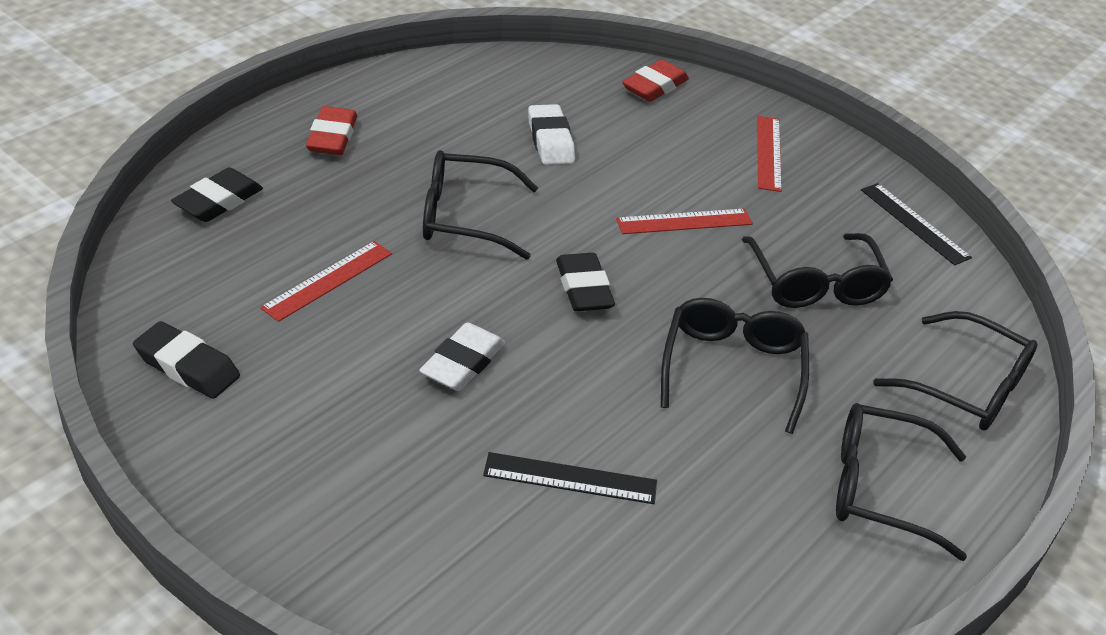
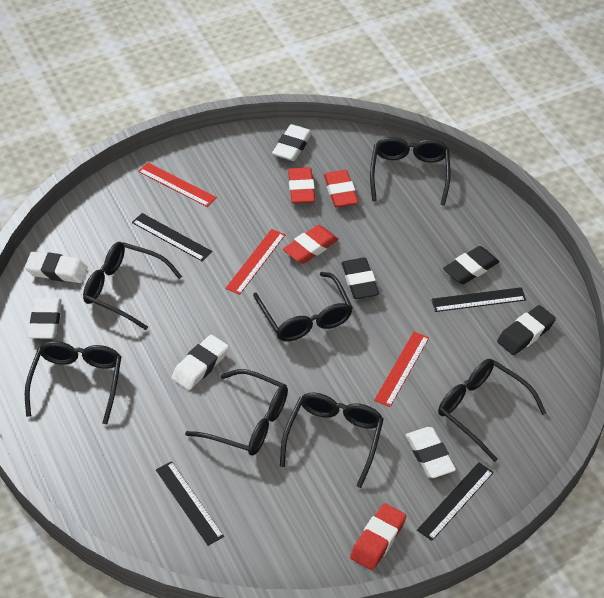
black glasses: 5 -> 7
black ruler: 2 -> 4
red eraser: 2 -> 4
white eraser: 2 -> 5

